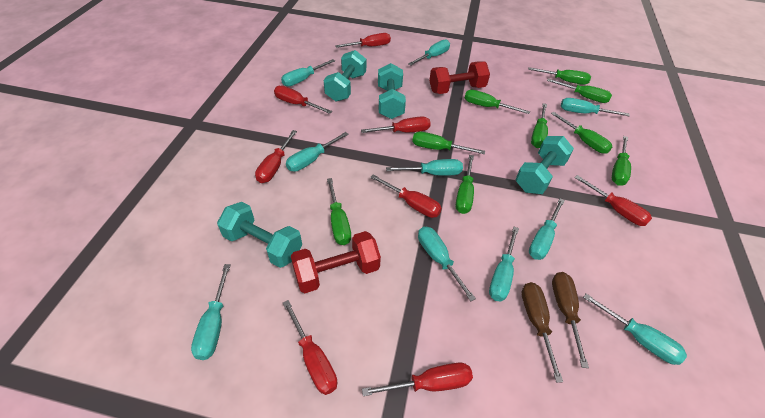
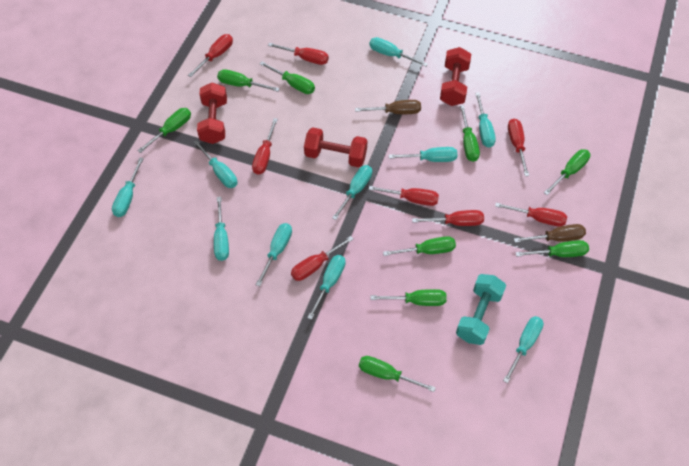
red dumbbell: 2 -> 3
turquoise dumbbell: 4 -> 1

